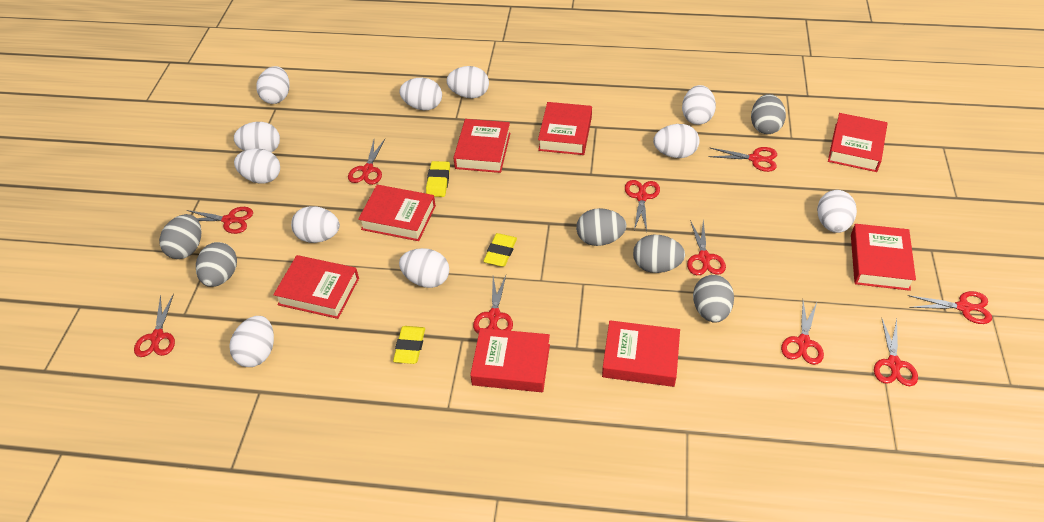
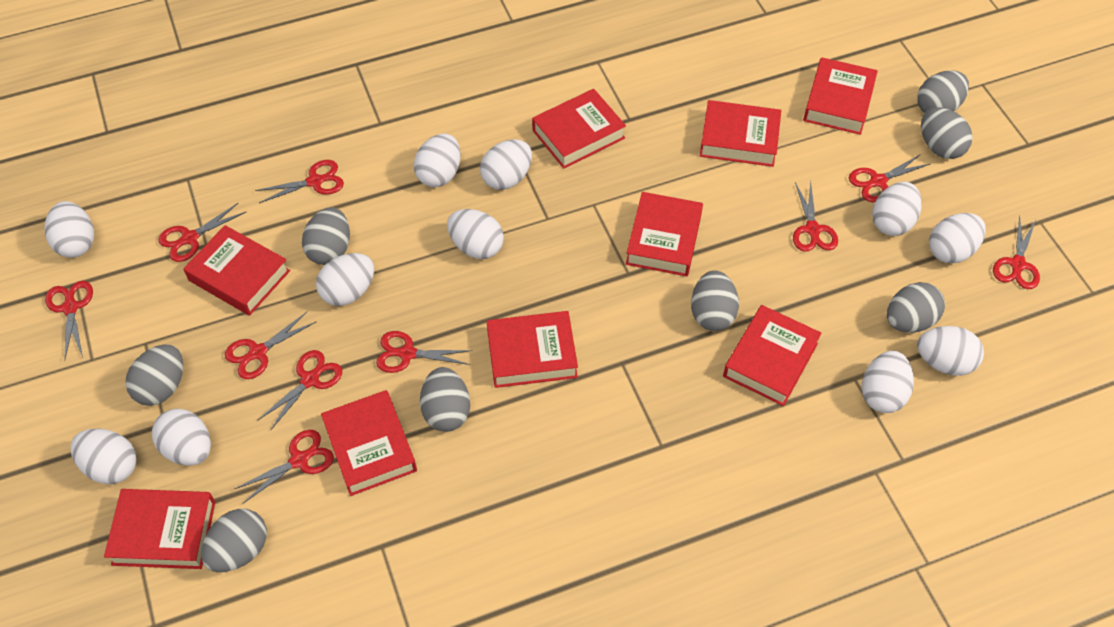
grey egg: 6 -> 8
red book: 8 -> 9
yellow eraser: 3 -> 0

